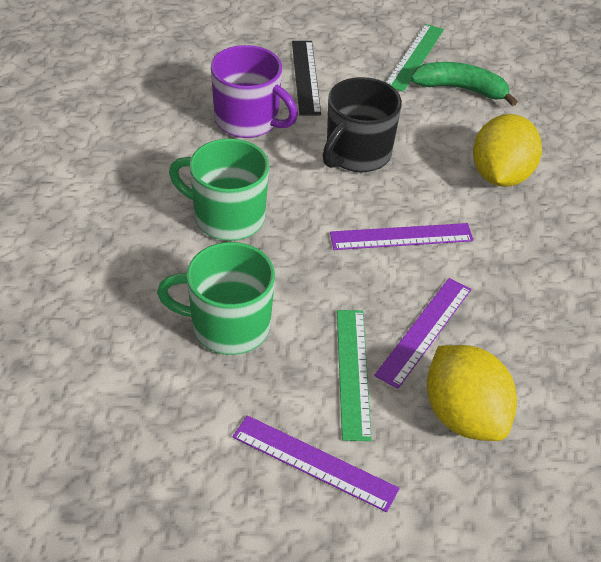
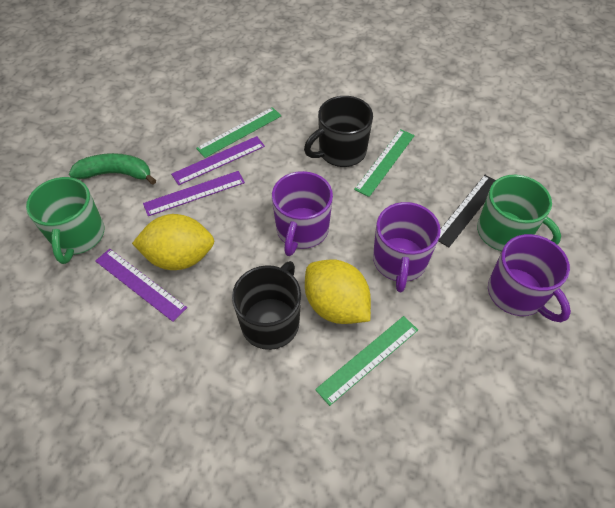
black mug: 1 -> 2
green ruler: 2 -> 3
purple mug: 1 -> 3

